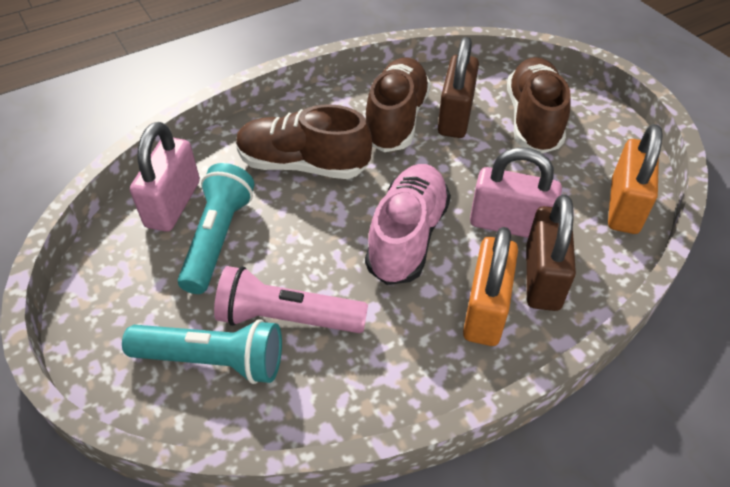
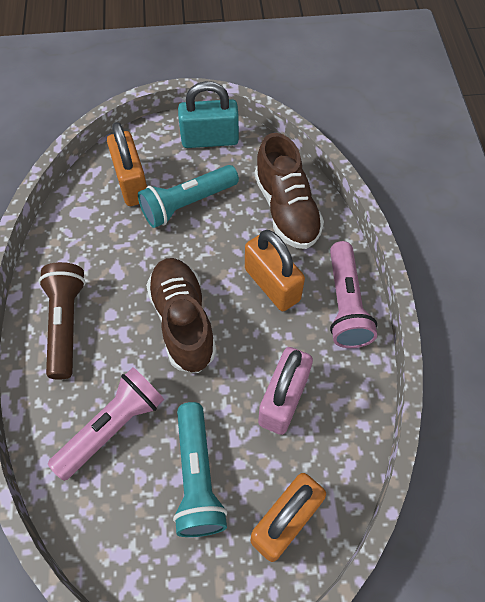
brown flashlight: 0 -> 1
brown padlock: 2 -> 0
brown shoe: 3 -> 2
orange padlock: 2 -> 3
pink flashlight: 1 -> 2
pink padlock: 2 -> 1
pink shoe: 1 -> 0
turquoise padlock: 0 -> 1

